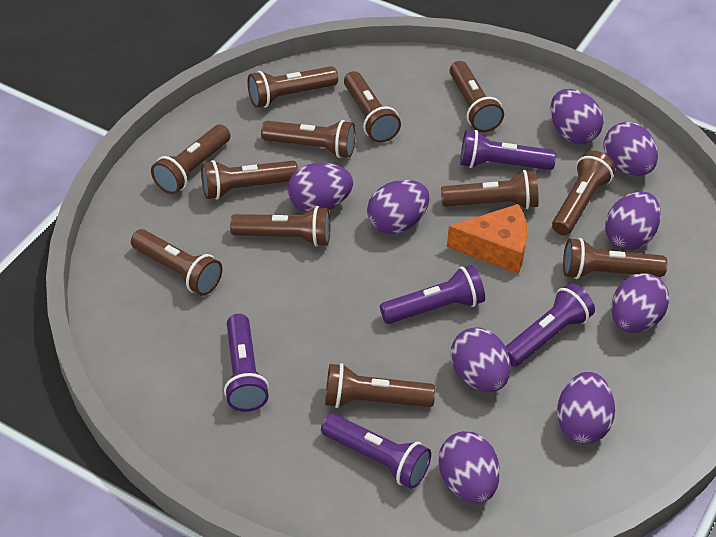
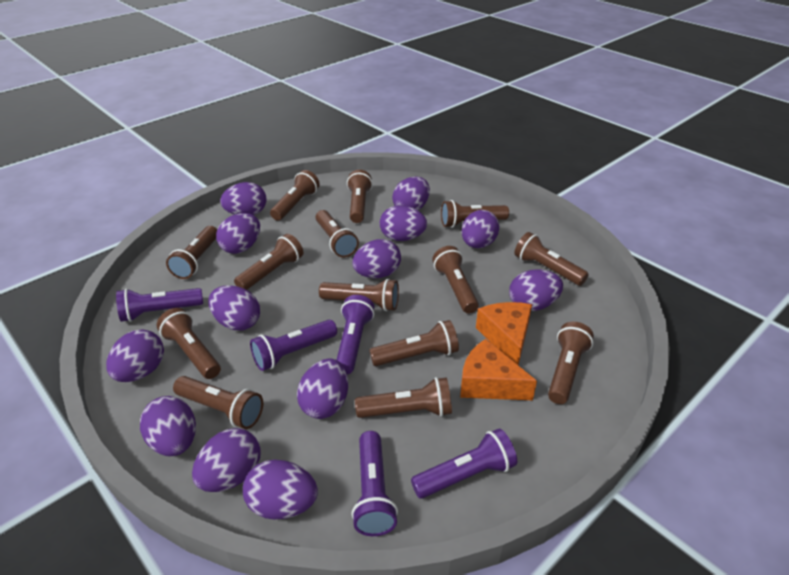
brown flashlight: 12 -> 14
orange cheese: 1 -> 2
purple egg: 9 -> 13

